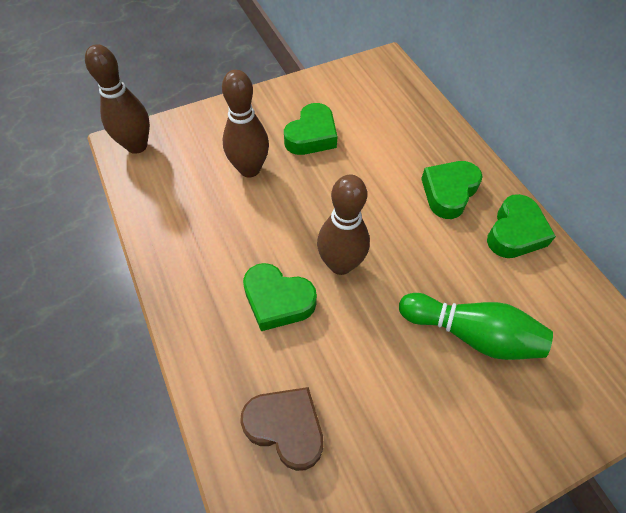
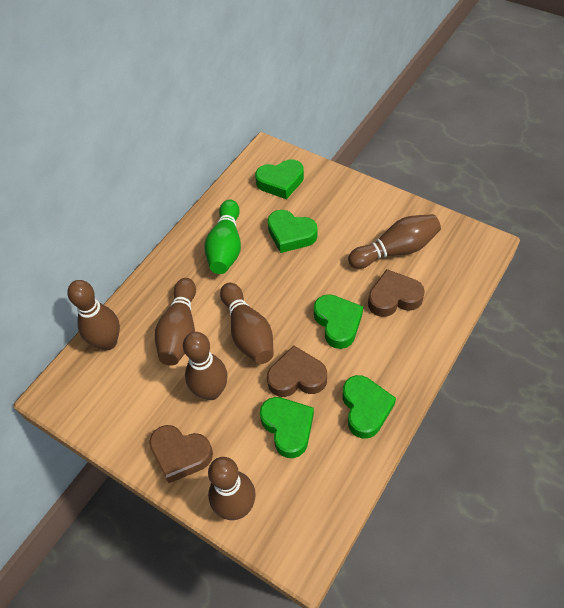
brown bowling pin: 3 -> 6
brown heart: 1 -> 3
green heart: 4 -> 5

